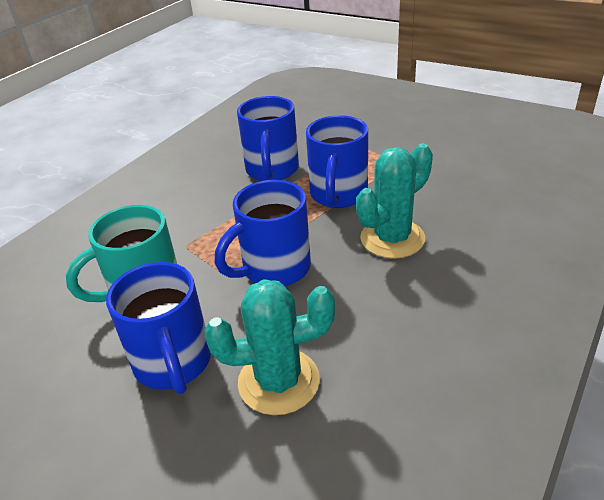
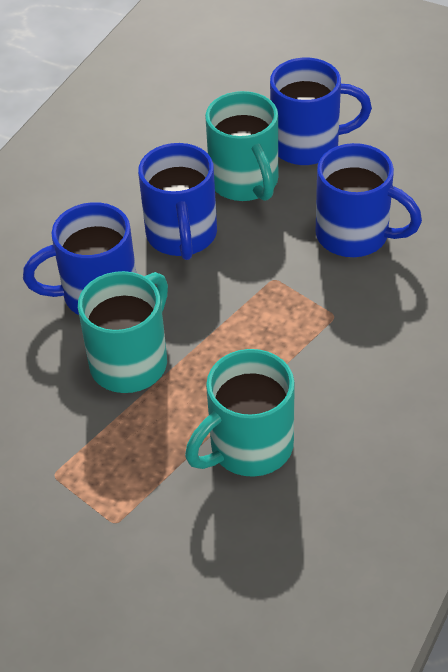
turquoise cactus: 2 -> 0
turquoise mug: 1 -> 3

